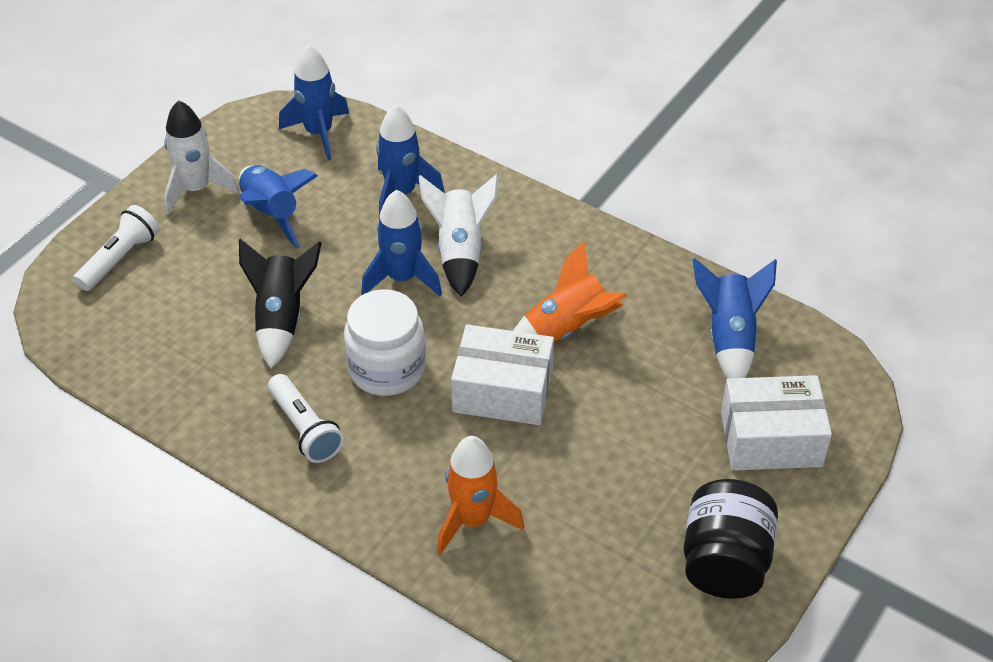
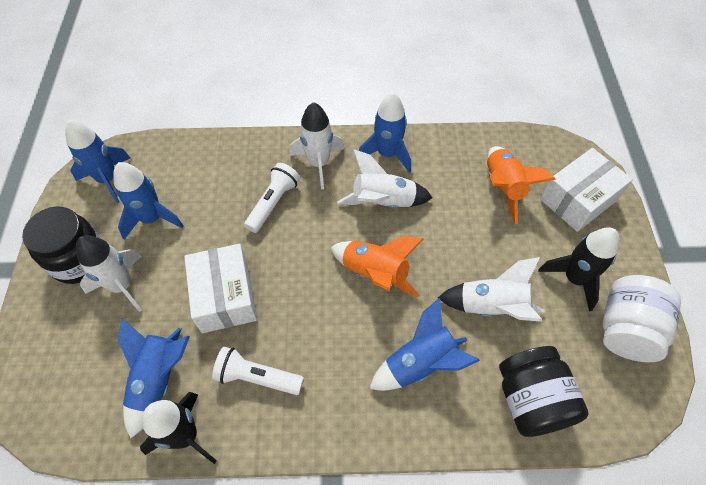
black jar: 1 -> 2
black rocket: 1 -> 2
white rocket: 2 -> 4

